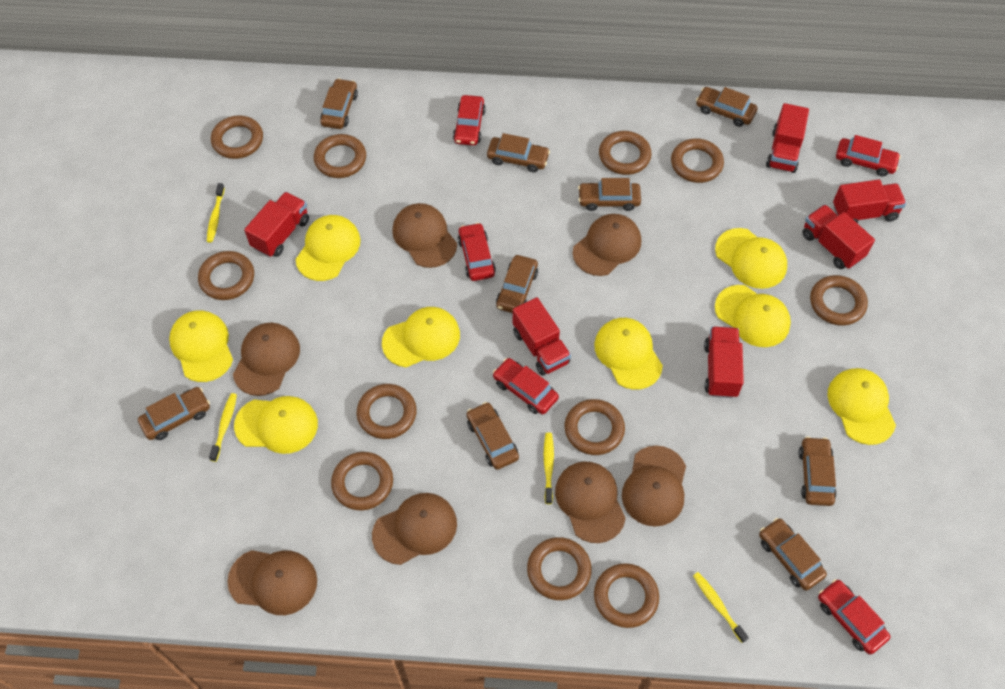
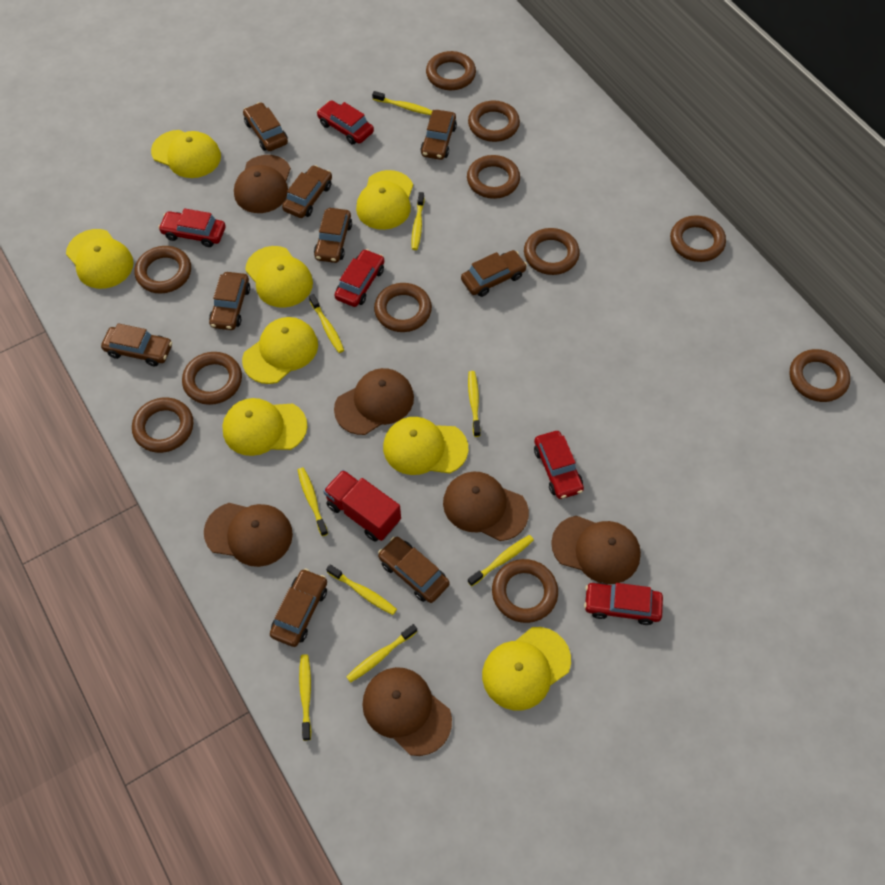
brown cap: 7 -> 6
red truck: 6 -> 1
yellow toothbrush: 4 -> 9

